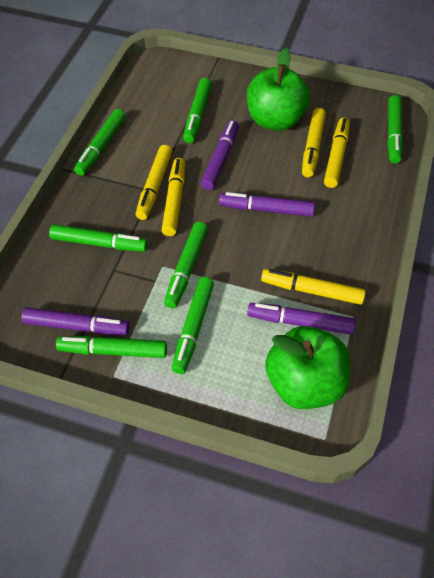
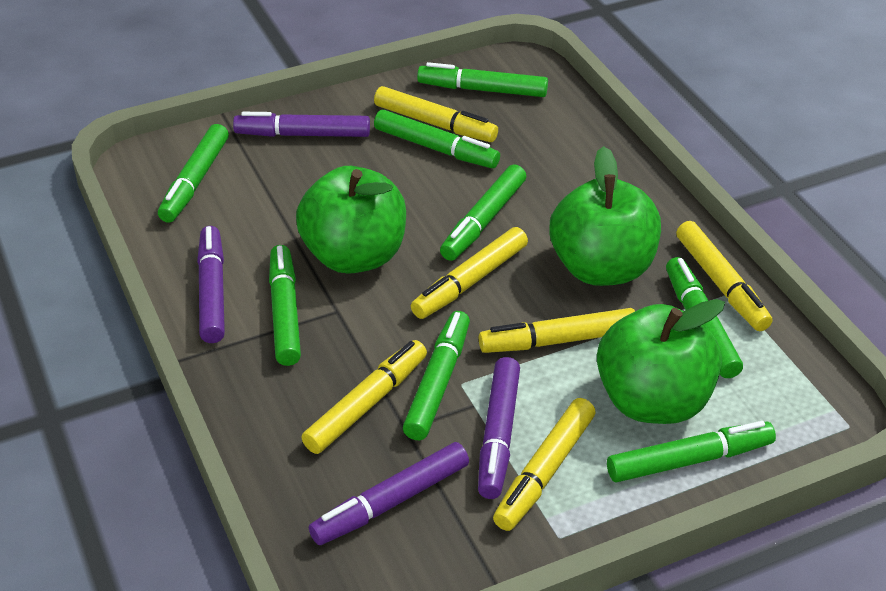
green apple: 2 -> 3
green marker: 7 -> 8
yellow marker: 5 -> 6

